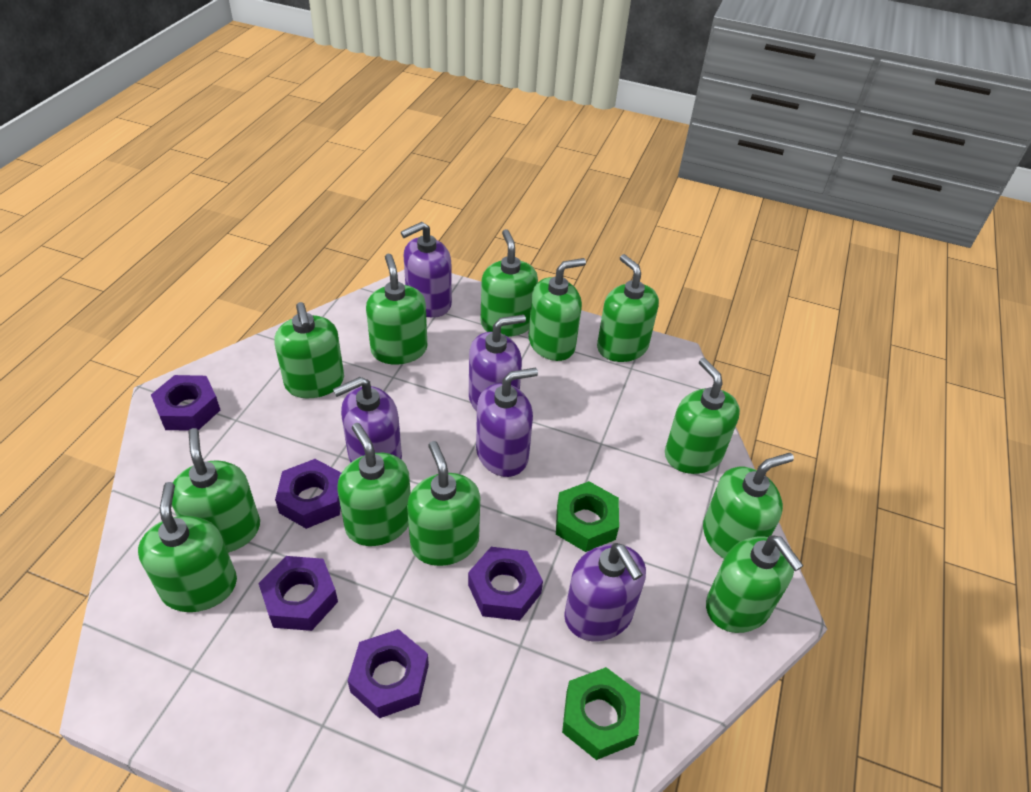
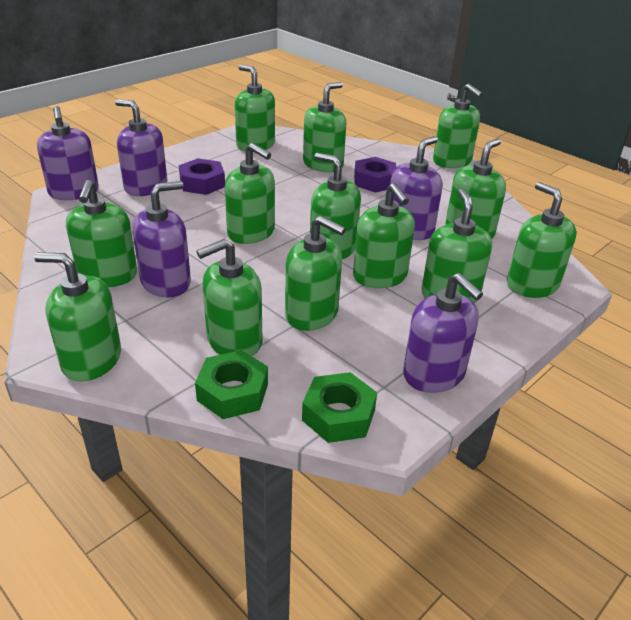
green soap dispenser: 12 -> 13
purple nut: 5 -> 2

